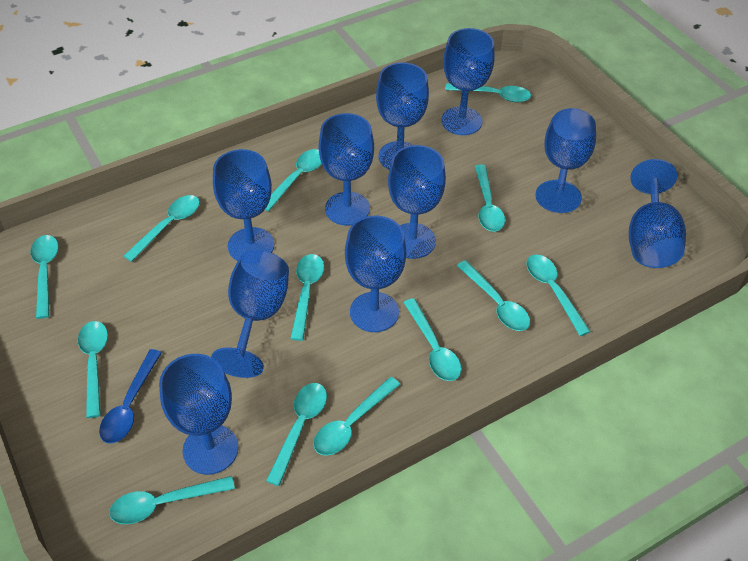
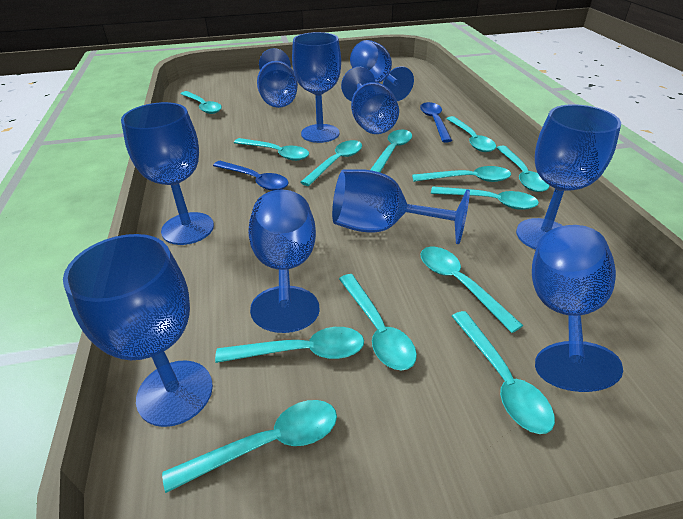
blue spoon: 1 -> 2

